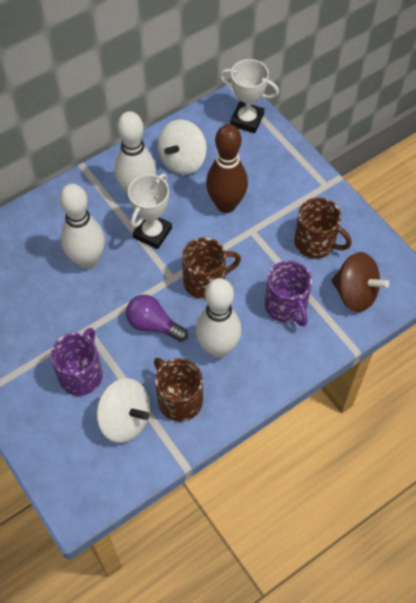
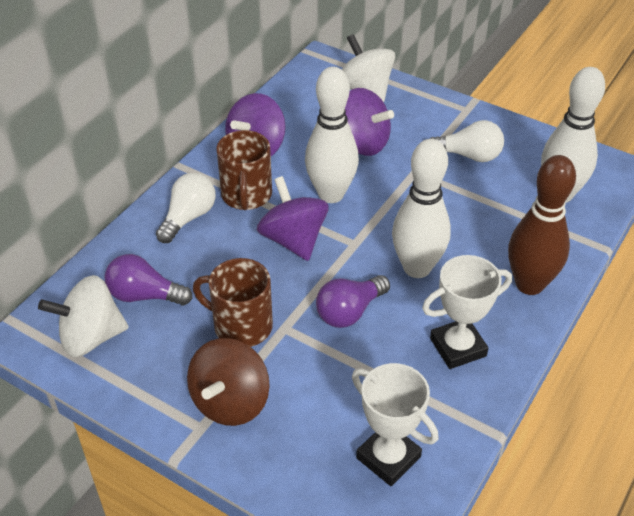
brown mug: 3 -> 2
purple light bulb: 1 -> 2
purple mug: 2 -> 0
purple spinning top: 0 -> 3
white light bulb: 0 -> 2

